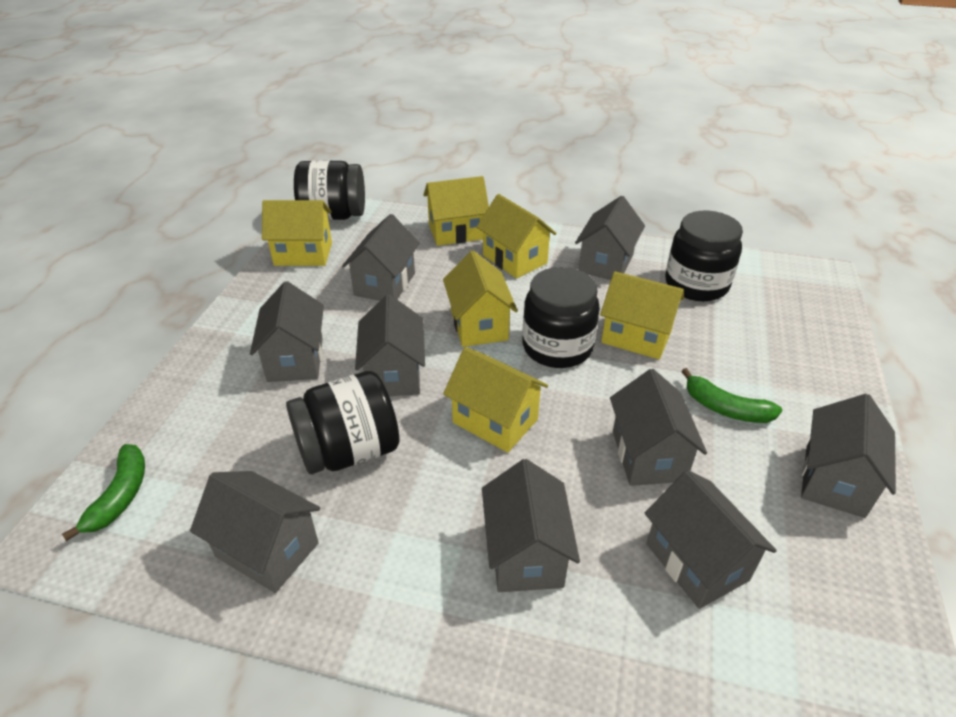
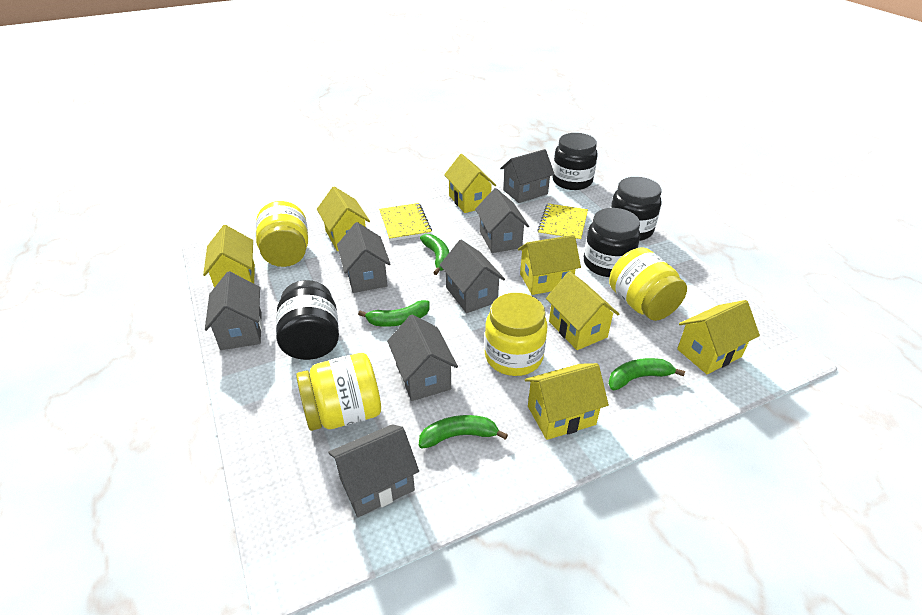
green banana: 2 -> 4
grey house: 9 -> 7
yellow house: 6 -> 7
yellow jar: 0 -> 4
yellow notebook: 0 -> 2

